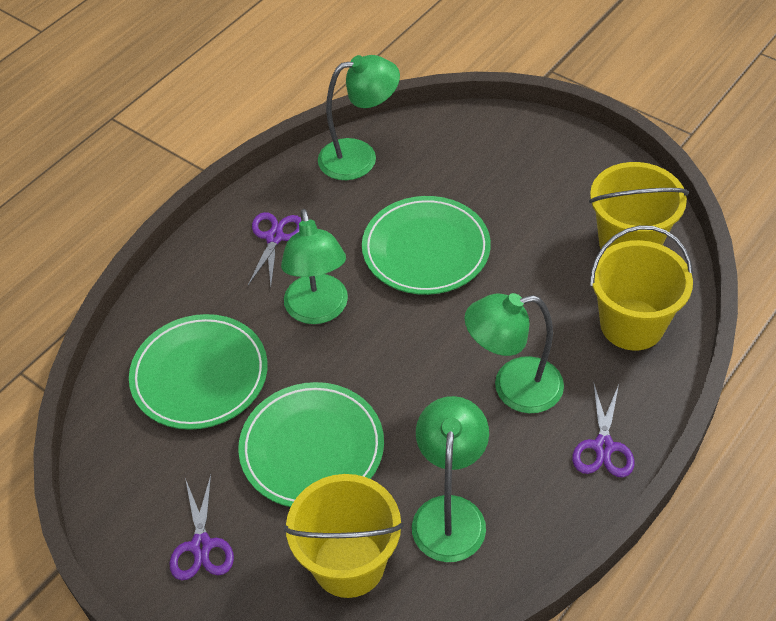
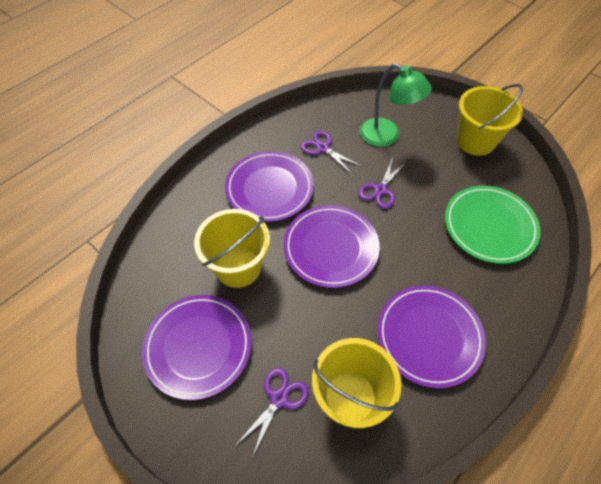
green lamp: 4 -> 1
green plate: 3 -> 1
purple plate: 0 -> 4

